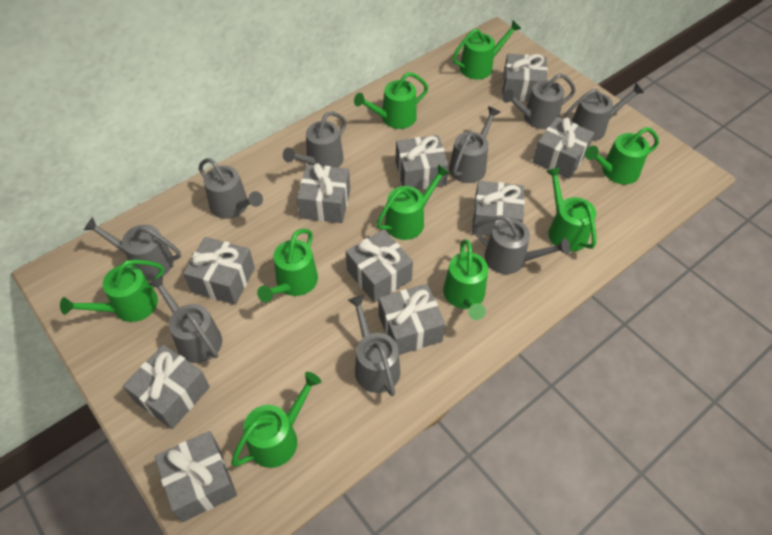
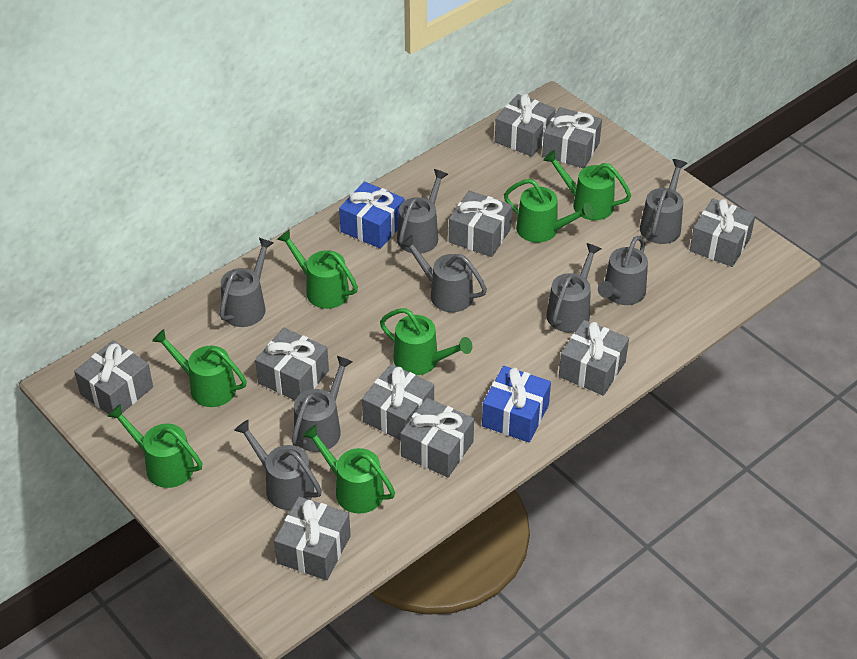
blue gift: 0 -> 2
green watering can: 9 -> 7
grey watering can: 9 -> 8

